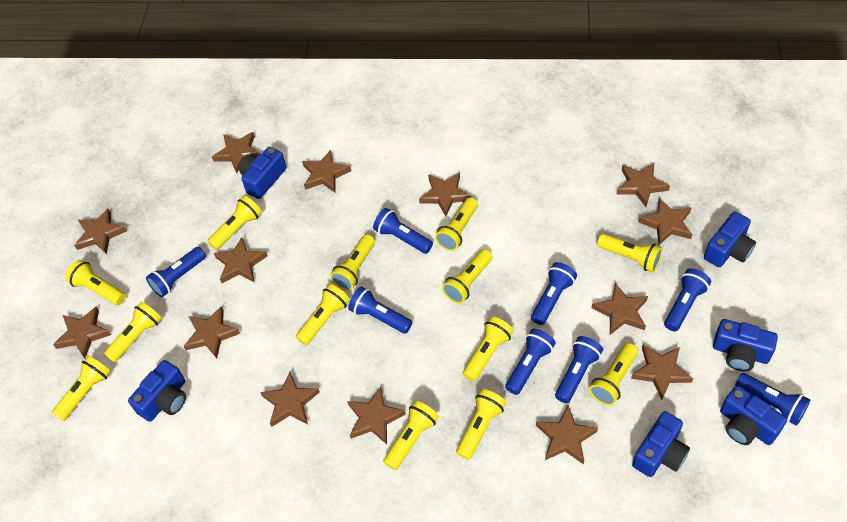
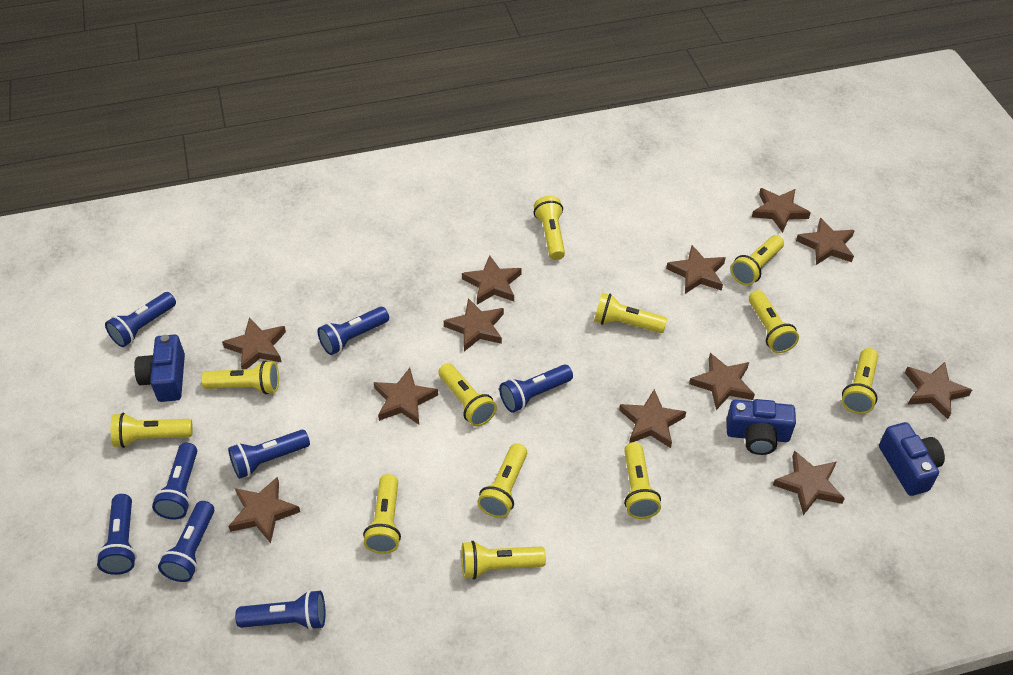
blue camera: 6 -> 3
brown star: 14 -> 12
yellow flashlight: 13 -> 12

